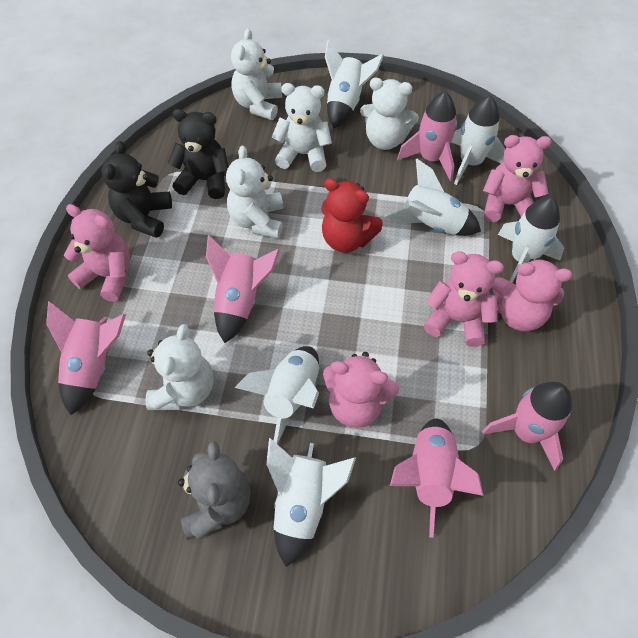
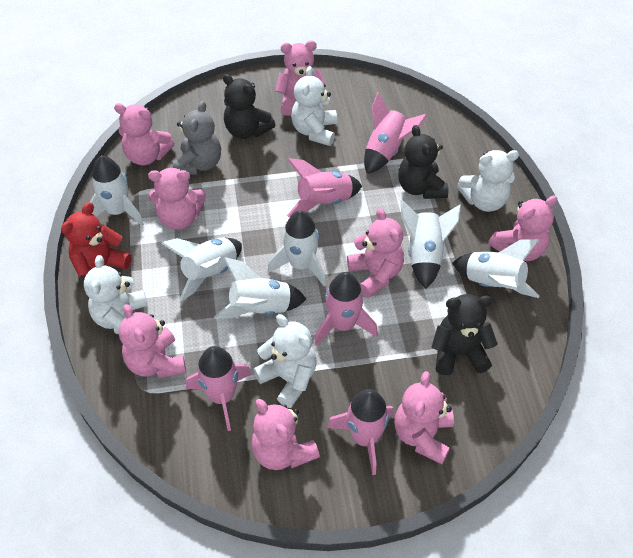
black teddy bear: 2 -> 3
pink teddy bear: 5 -> 8
white teddy bear: 5 -> 4

